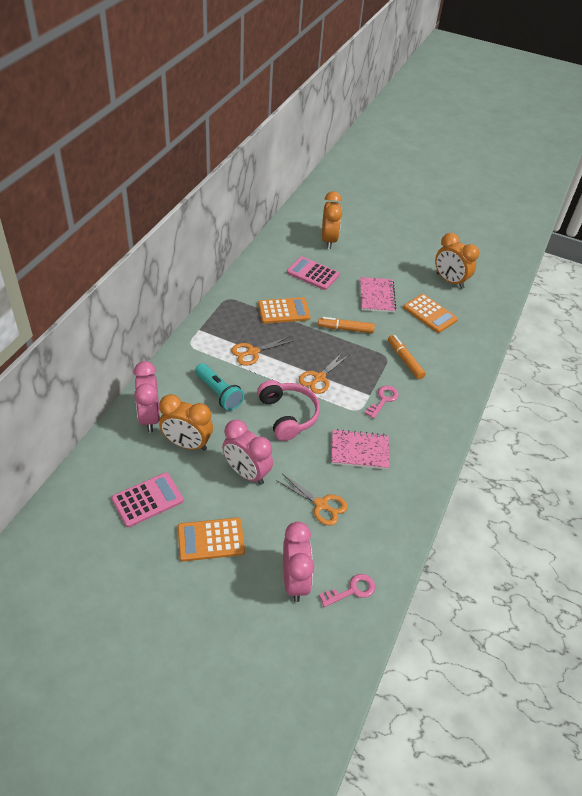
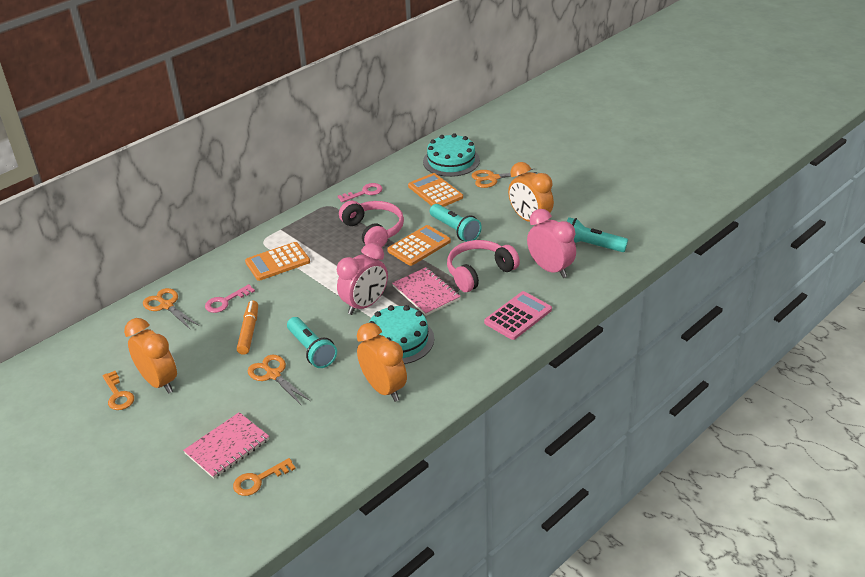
orange key: 0 -> 2
orange marker: 2 -> 1
pink calculator: 2 -> 1
pink clock: 3 -> 2
pink headphones: 1 -> 2
turquoise cake: 0 -> 2
turquoise flashlight: 1 -> 3

